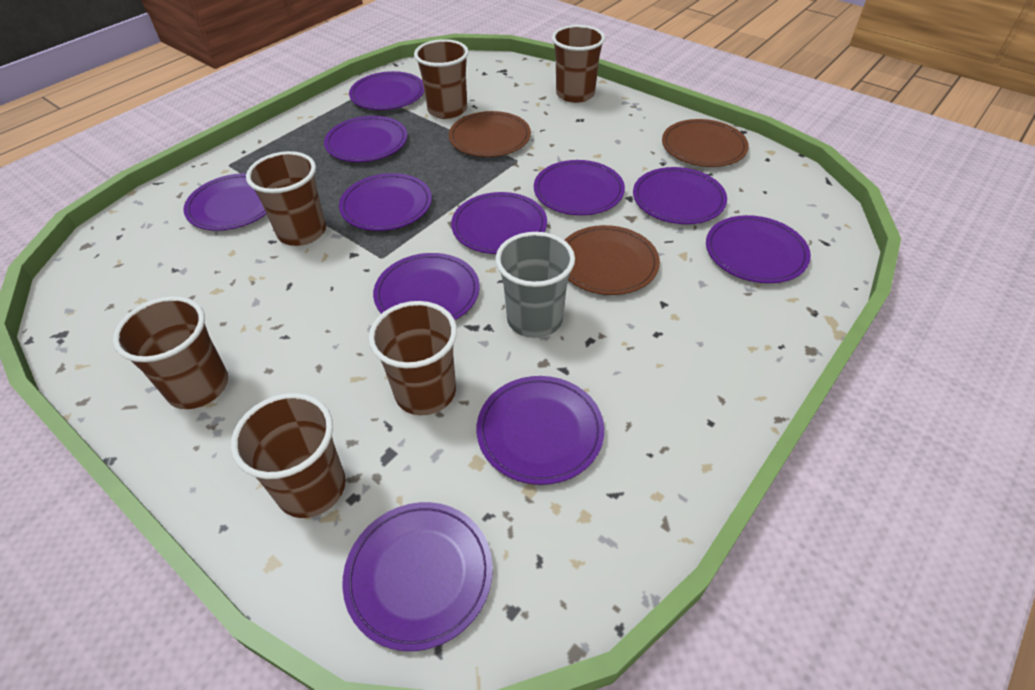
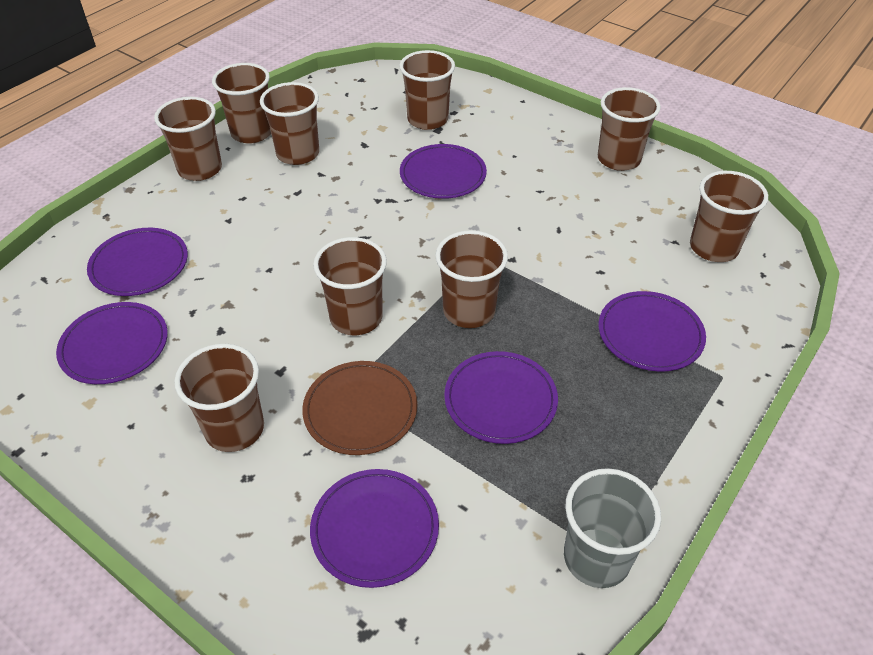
brown cup: 6 -> 9
brown plate: 3 -> 1
purple plate: 11 -> 6

